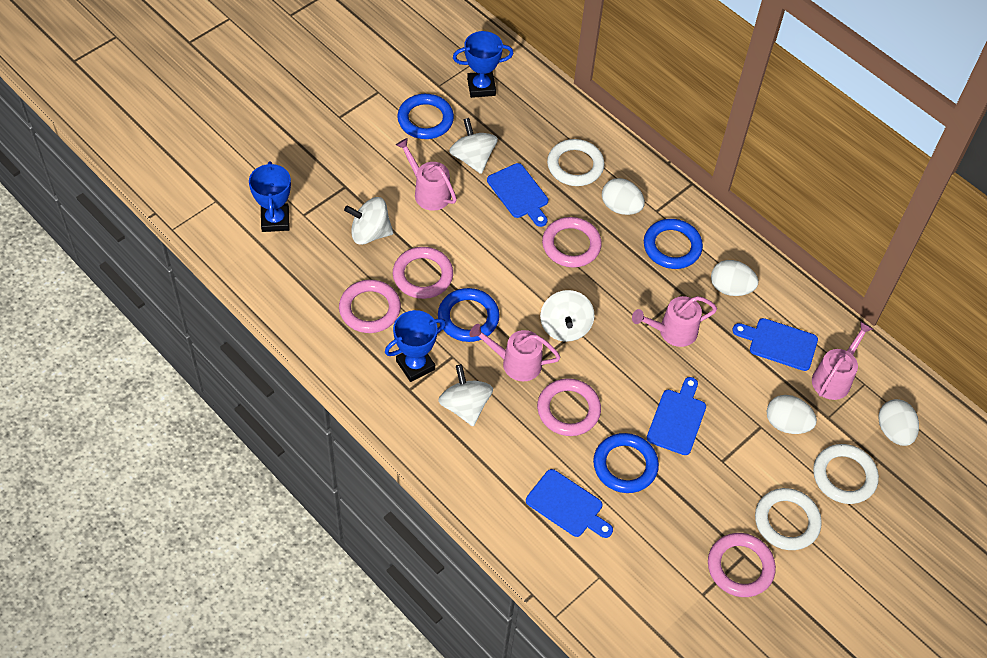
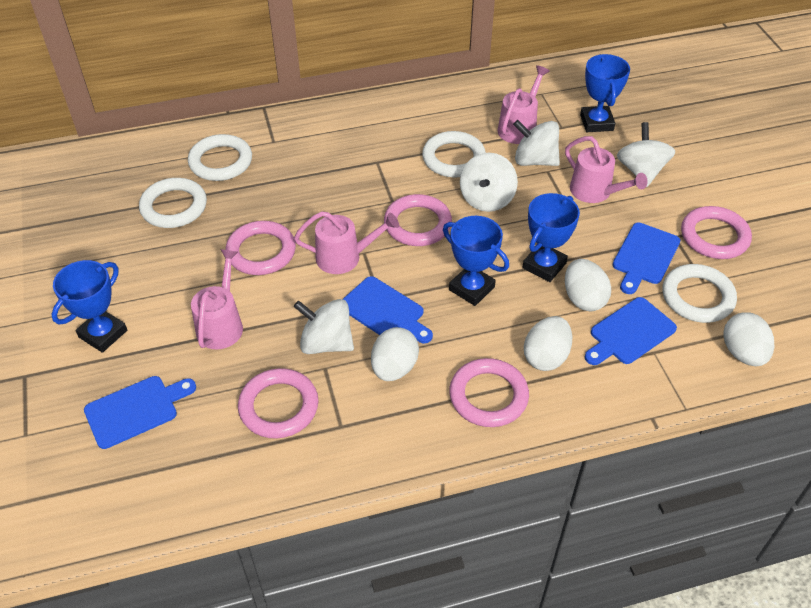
blue ring: 4 -> 0
blue trophy: 3 -> 4
white ring: 3 -> 4

